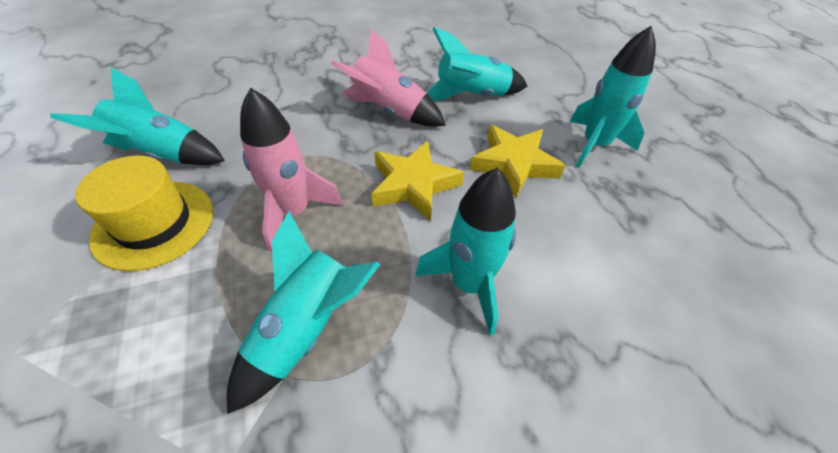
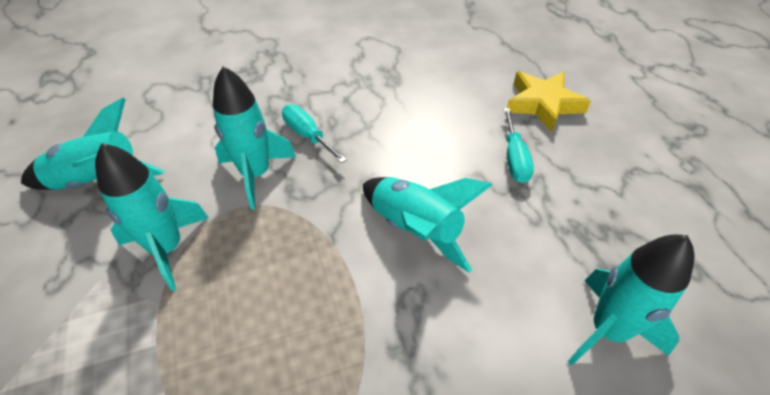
pink rocket: 2 -> 0
turquoise screwdriver: 0 -> 2
yellow hat: 1 -> 0
yellow star: 2 -> 1

